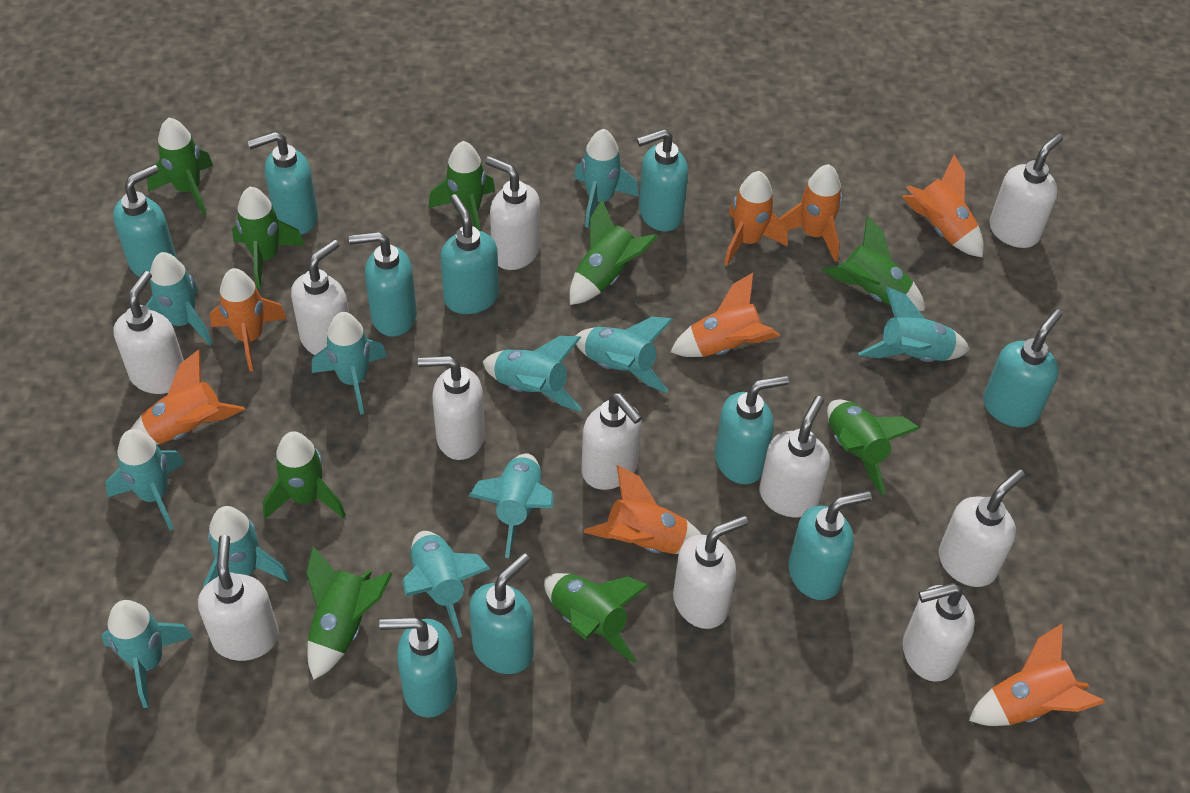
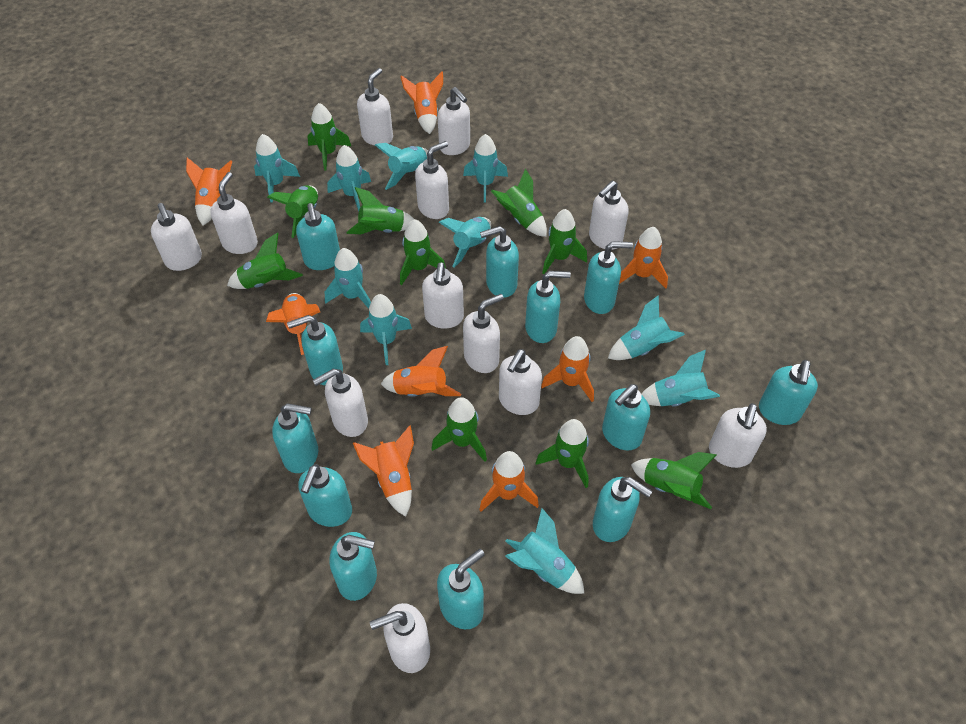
green rocket: 9 -> 10
turquoise rocket: 11 -> 10
turquoise soap dispenser: 10 -> 12
white soap dispenser: 11 -> 12

